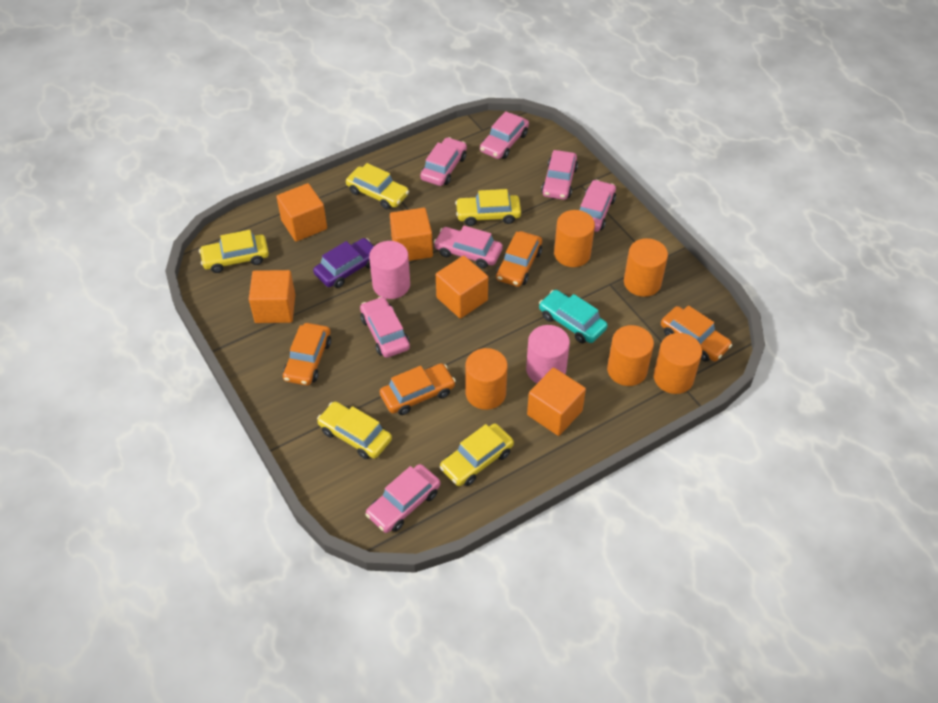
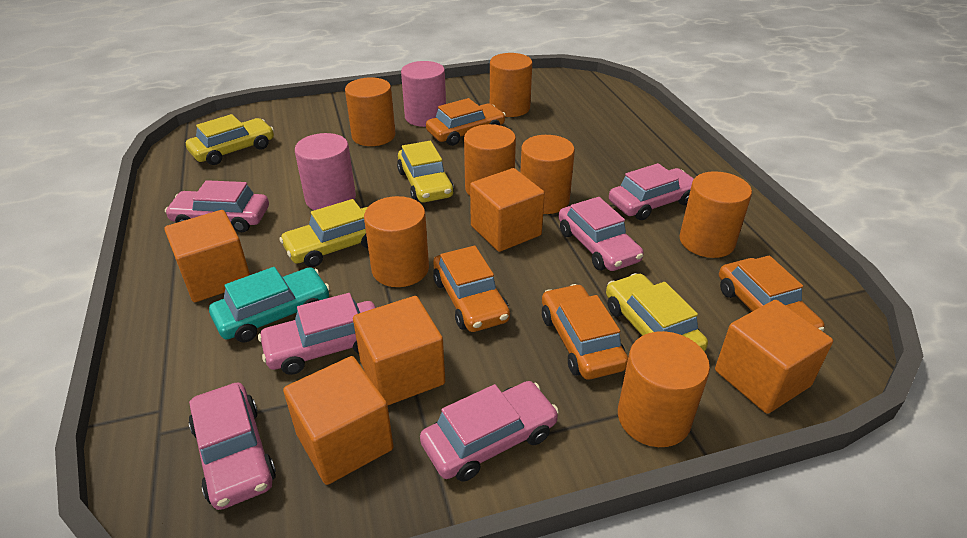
orange cylinder: 5 -> 7
pink car: 7 -> 6
purple car: 1 -> 0
yellow car: 5 -> 4

